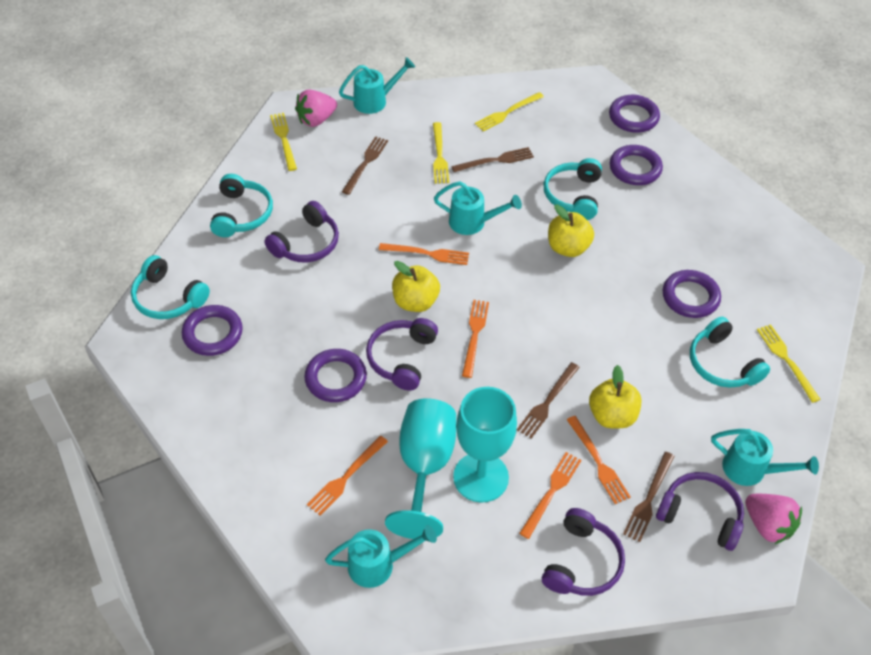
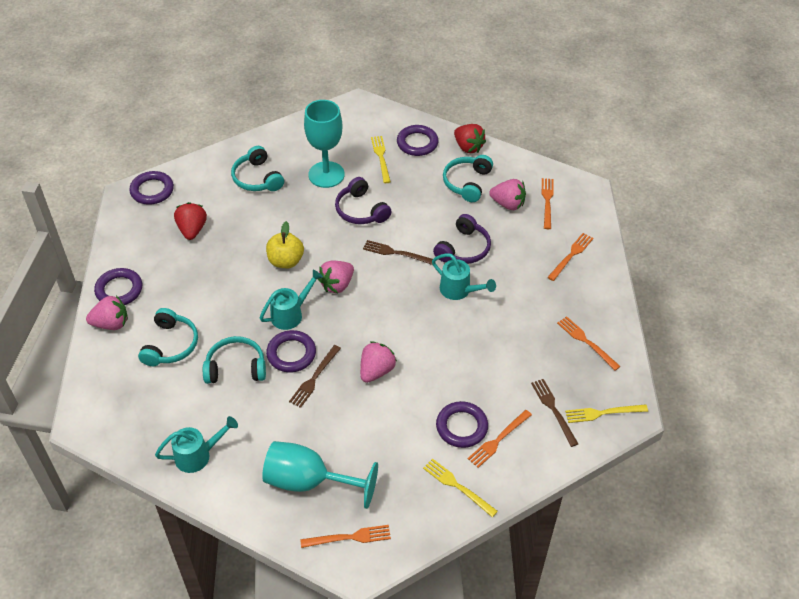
brown fork: 4 -> 3
pink strawberry: 2 -> 4
purple headphones: 4 -> 2
red strawberry: 0 -> 2
turquoise watering can: 4 -> 3
yellow apple: 3 -> 1
yellow fork: 4 -> 3

